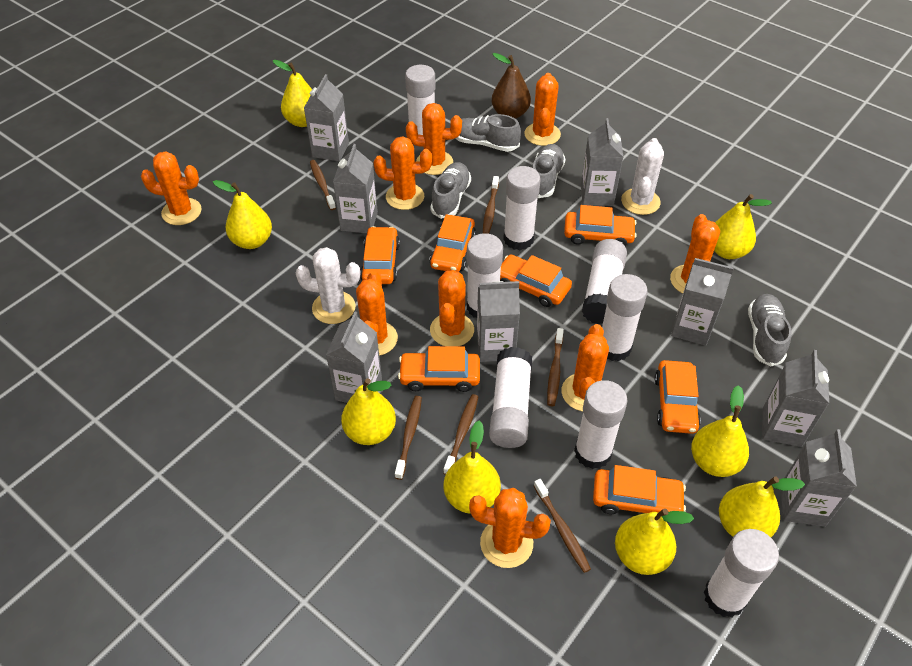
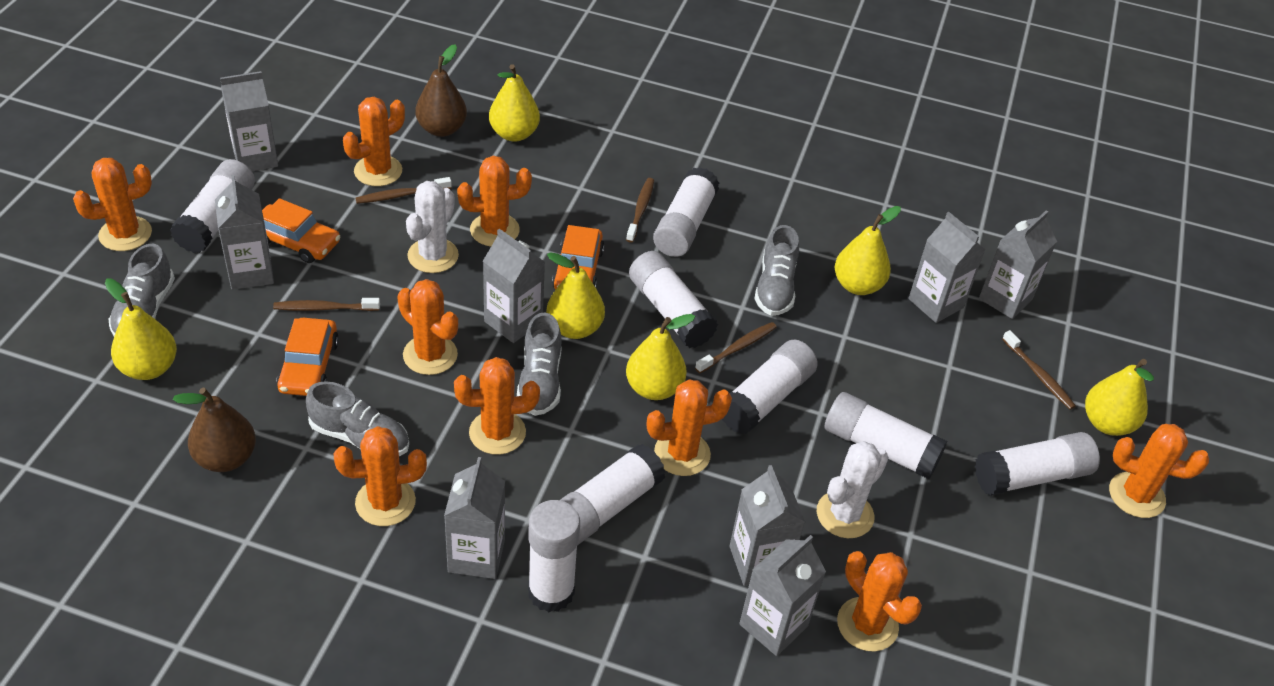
brown pear: 1 -> 2
brown toothbrush: 6 -> 5
orange car: 7 -> 3
yellow pear: 8 -> 6

